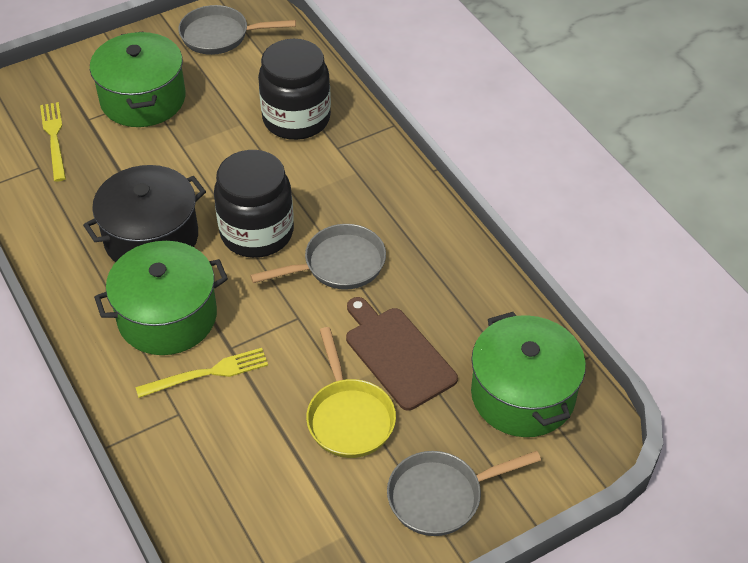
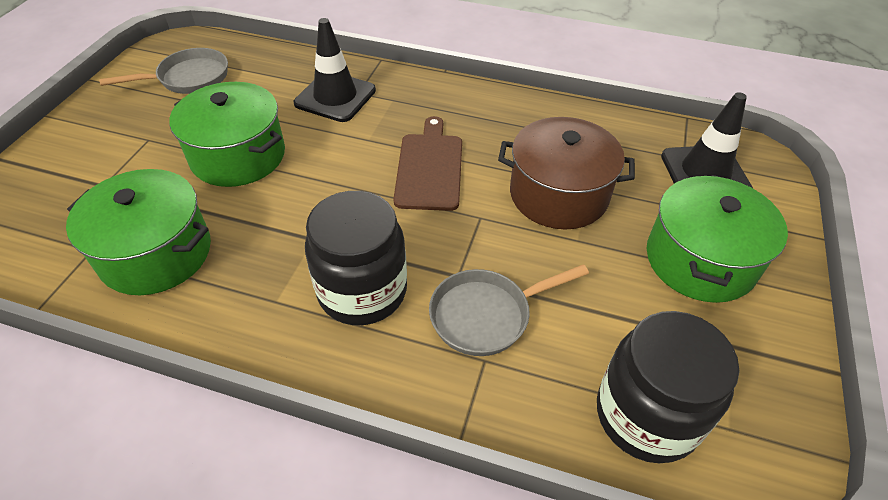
black pot: 1 -> 0
black traffic cone: 0 -> 2
brown pot: 0 -> 1
grey pan: 3 -> 2
yellow fork: 2 -> 0
yellow pan: 1 -> 0

